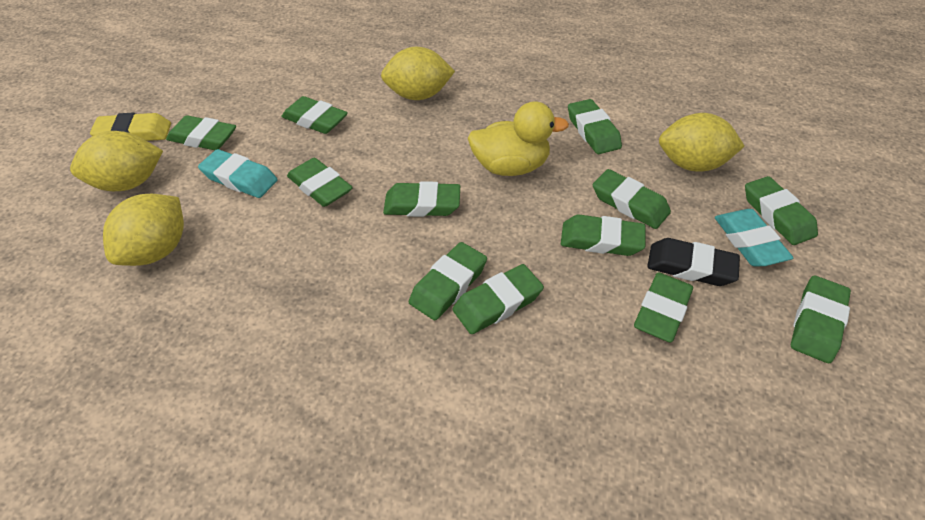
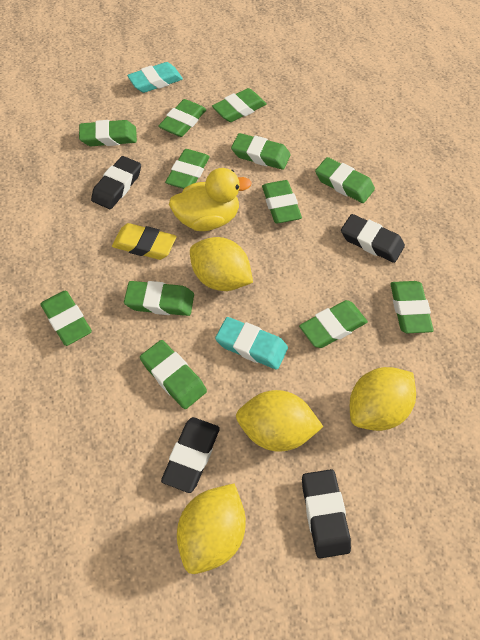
black eraser: 1 -> 4

